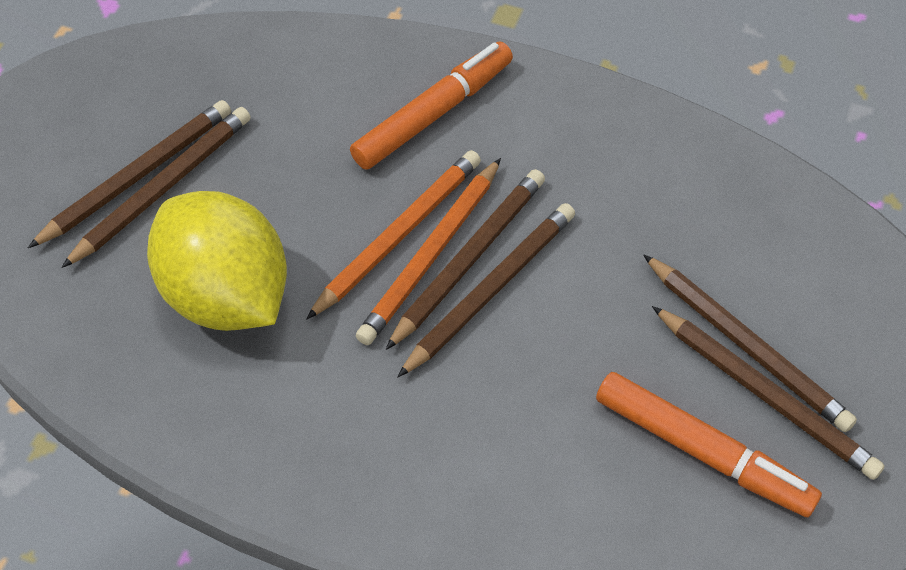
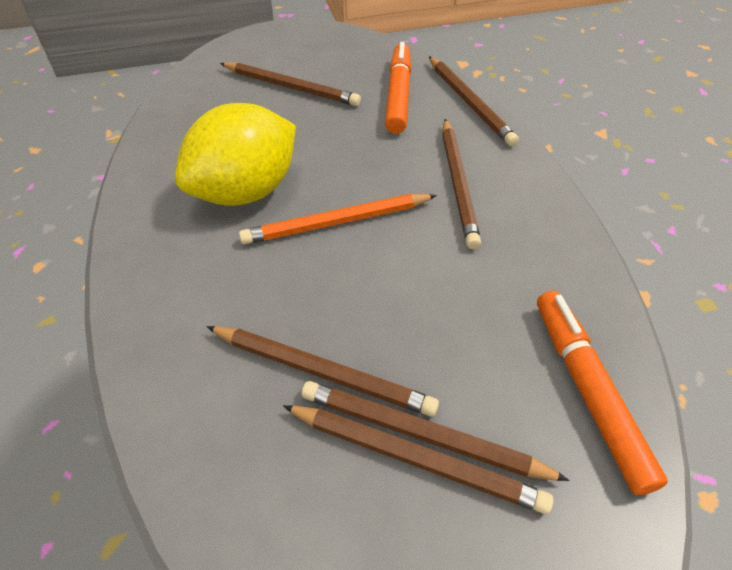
orange pencil: 2 -> 1

